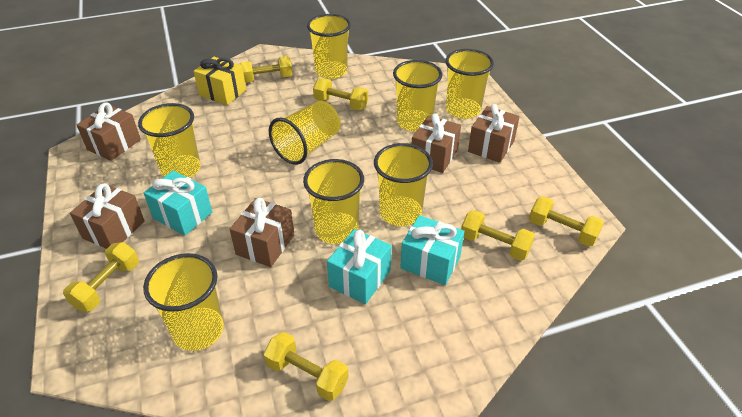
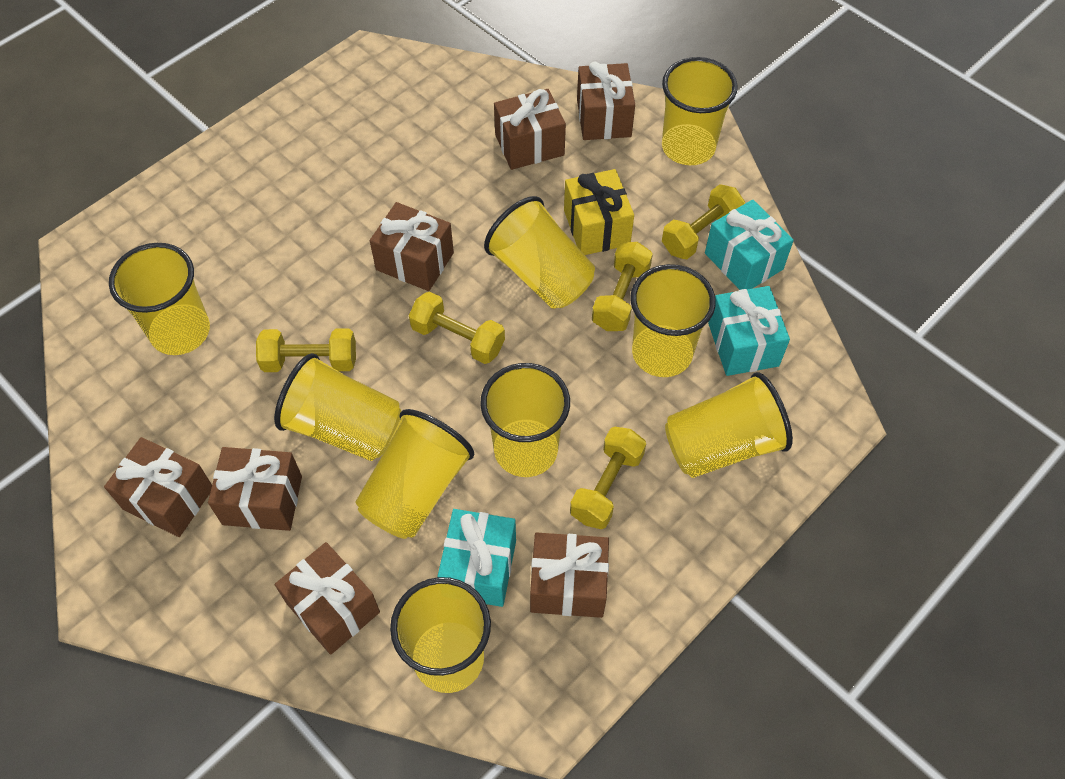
brown gift: 5 -> 7
yellow cup: 8 -> 9
yellow dumbbell: 6 -> 5

